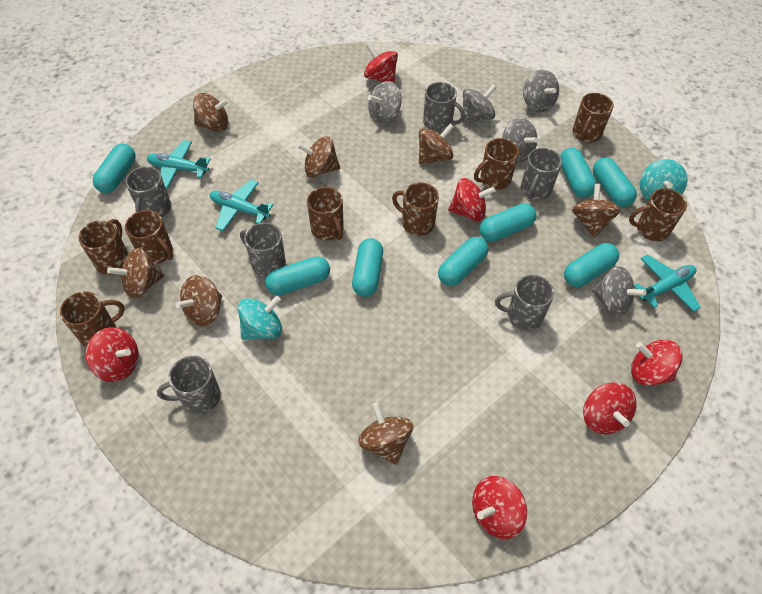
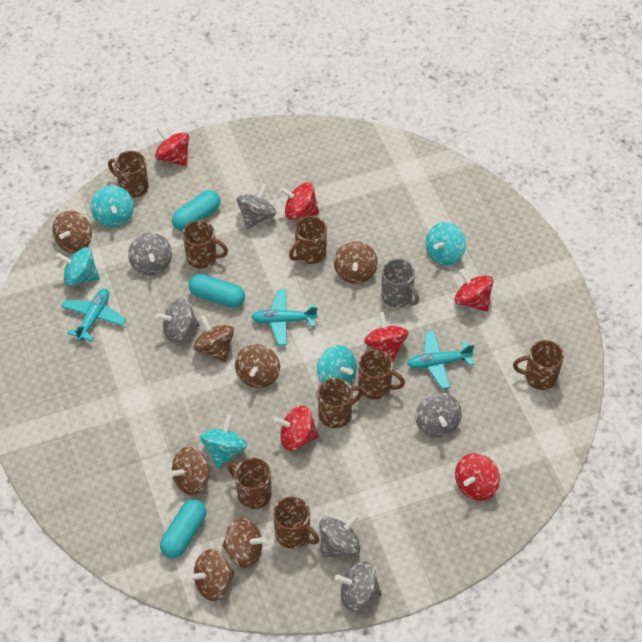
grey mug: 6 -> 1
grey spinning top: 5 -> 6
turquoise capsule: 8 -> 3
turquoise spinning top: 2 -> 5

